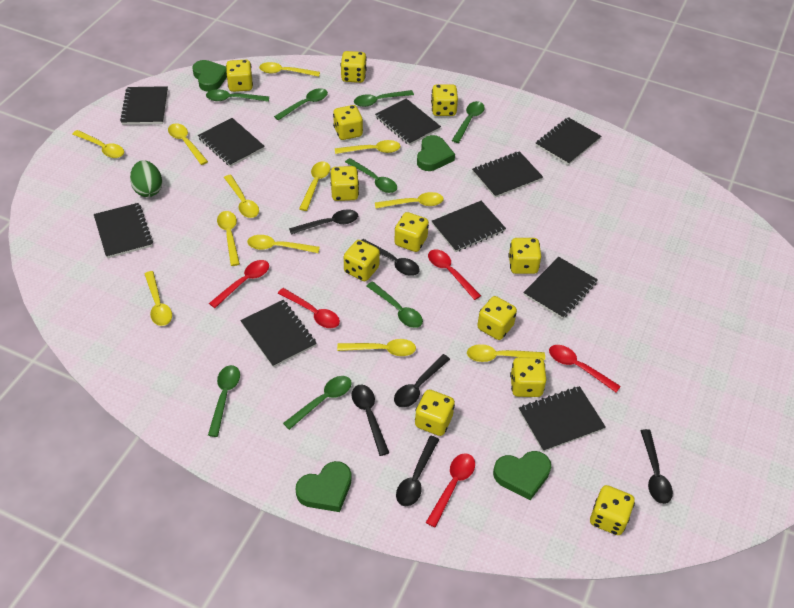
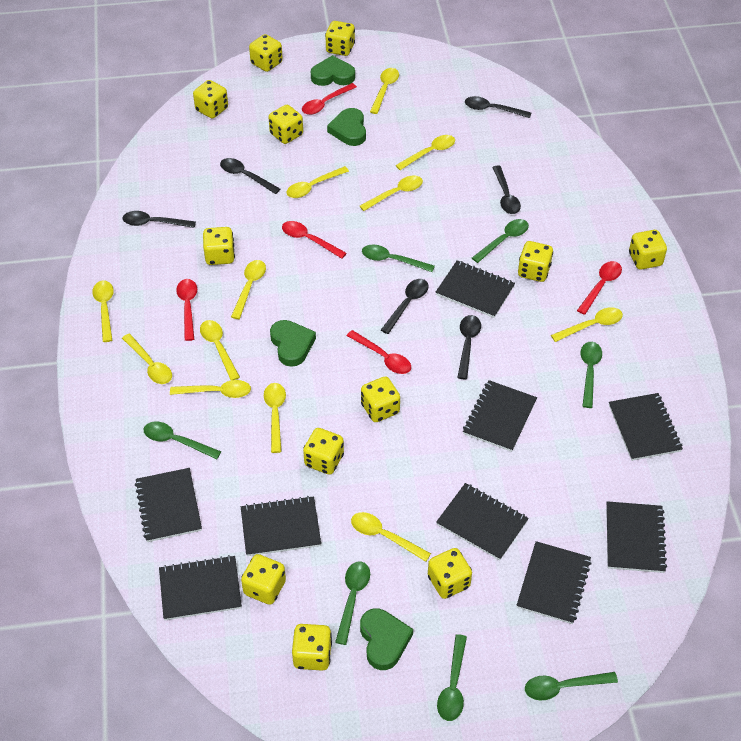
black notebook: 10 -> 9
green egg: 1 -> 0
green spoon: 8 -> 7

